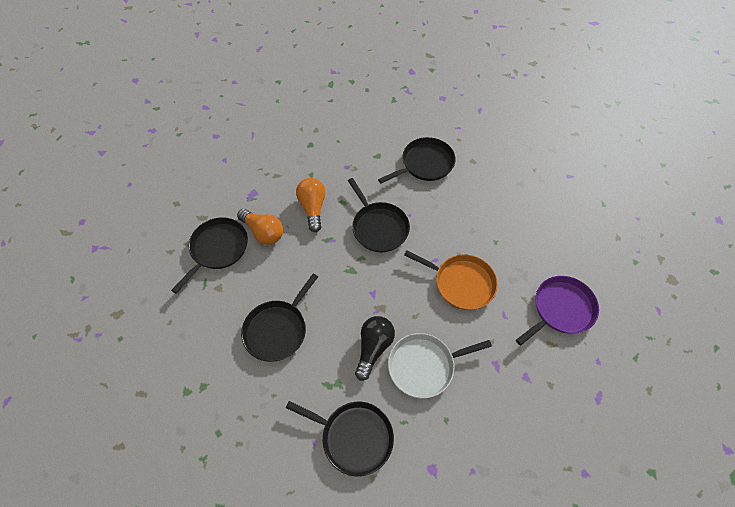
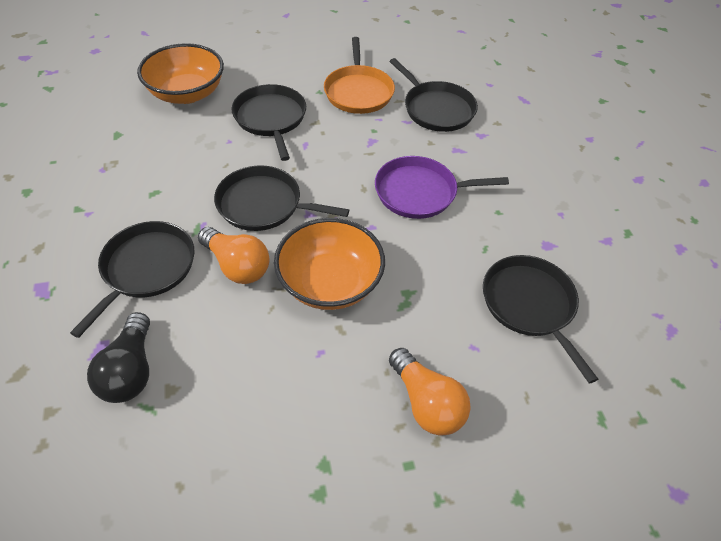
orange bowl: 0 -> 2
white pan: 1 -> 0

